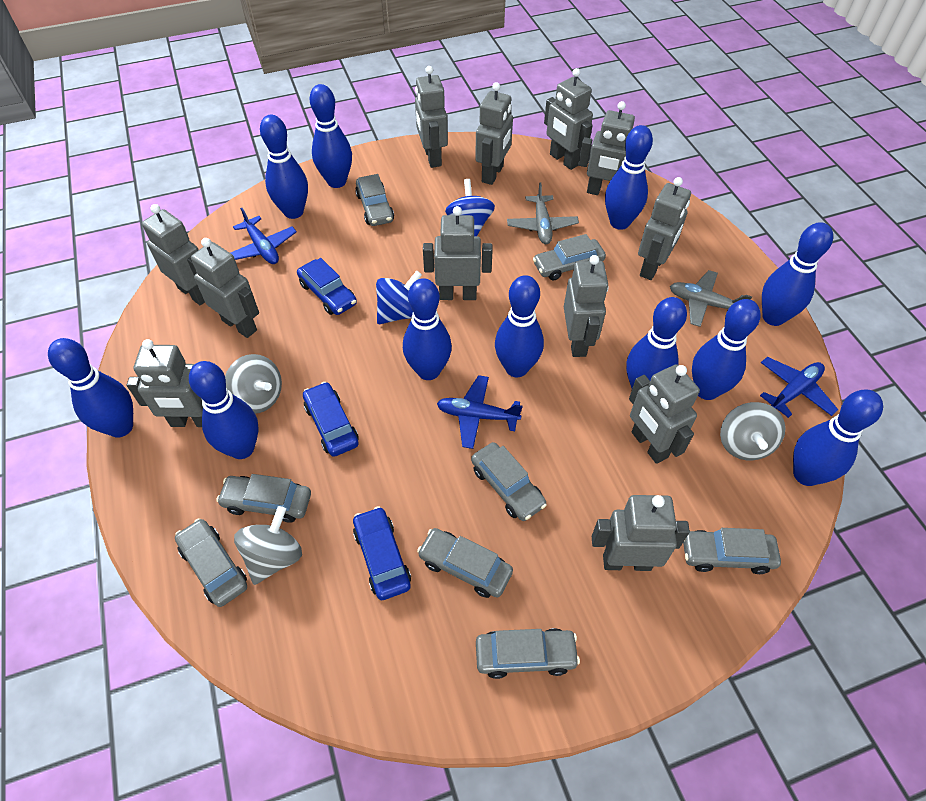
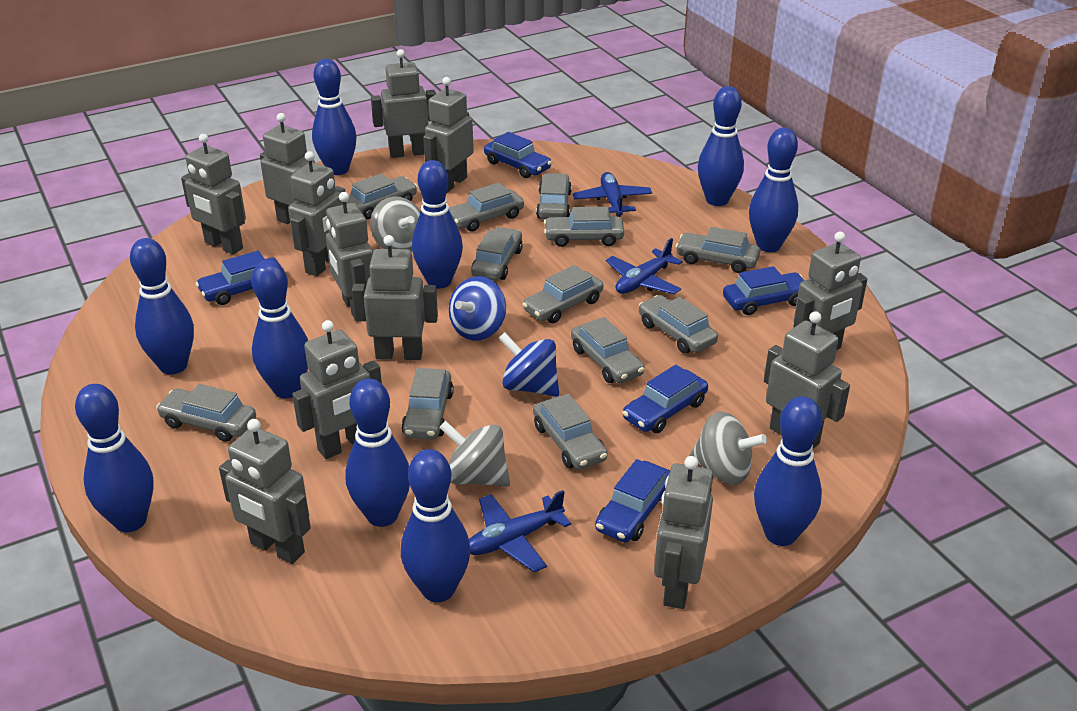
blue bowling pin: 11 -> 10
blue car: 3 -> 5
grey car: 8 -> 12
grey plane: 2 -> 0

